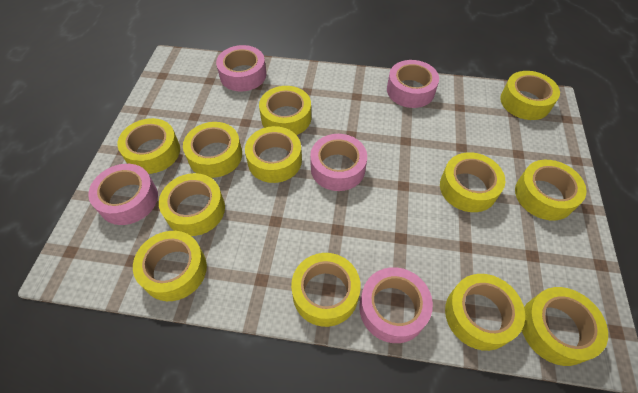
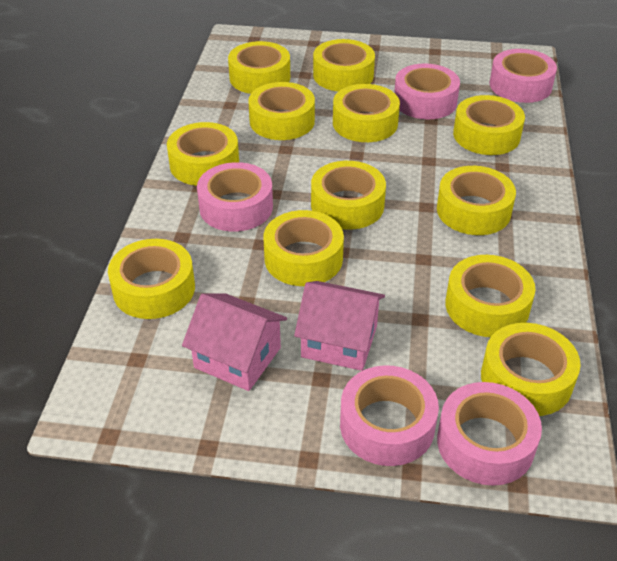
pink house: 0 -> 2

